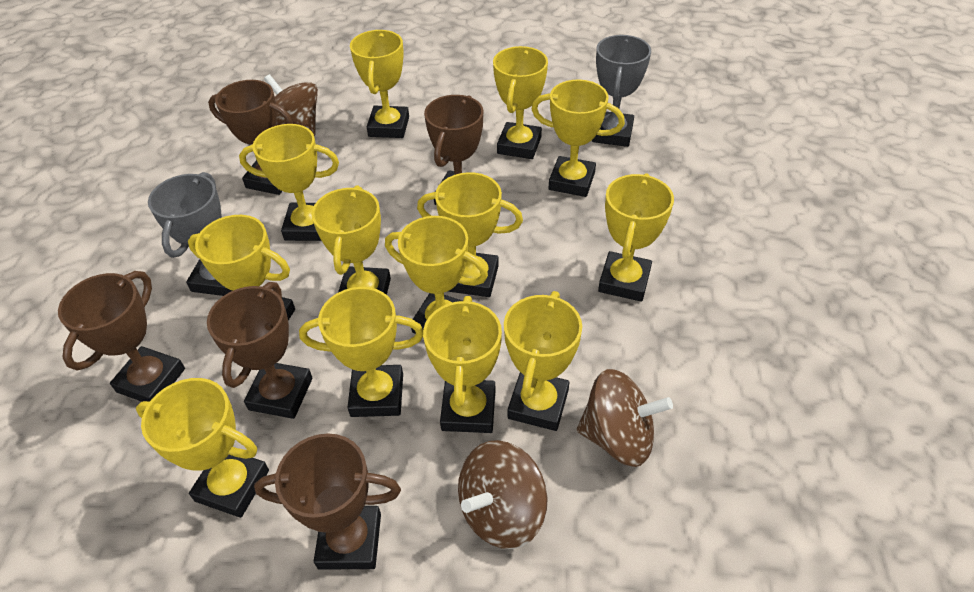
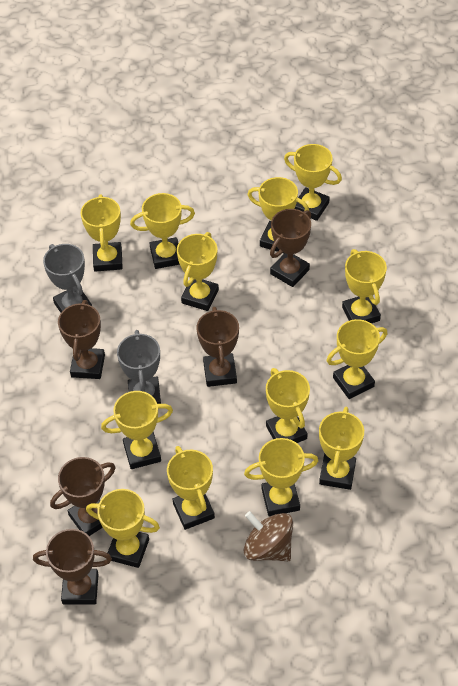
brown spinning top: 3 -> 1

